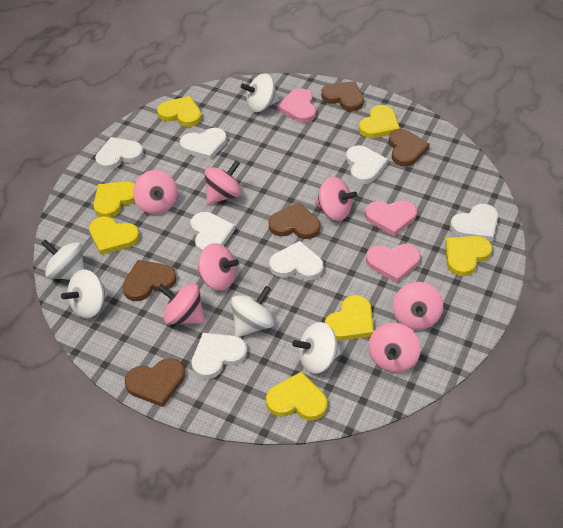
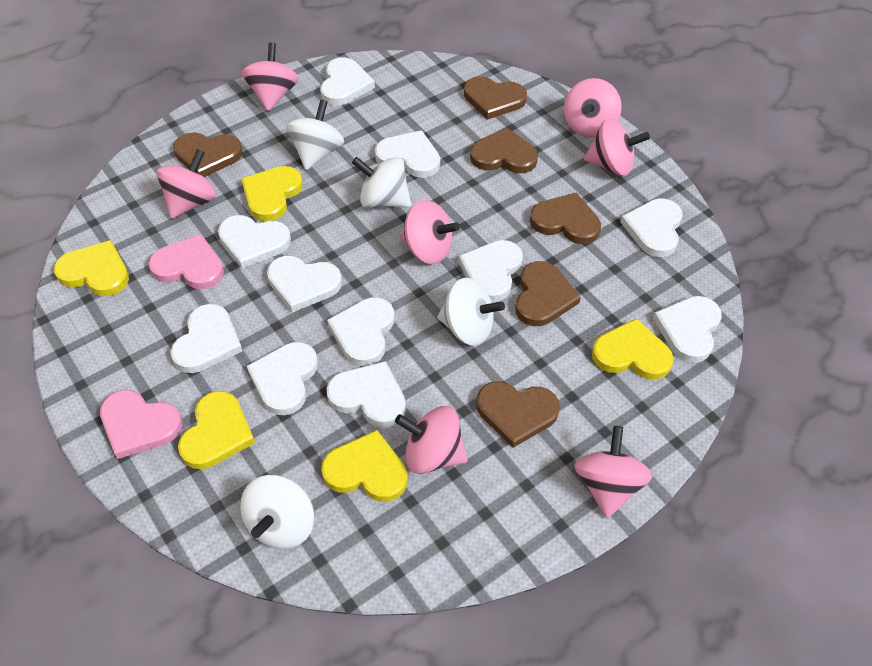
brown heart: 5 -> 6
pink heart: 3 -> 2
white heart: 7 -> 11
white spinning top: 5 -> 4
yellow heart: 7 -> 5

